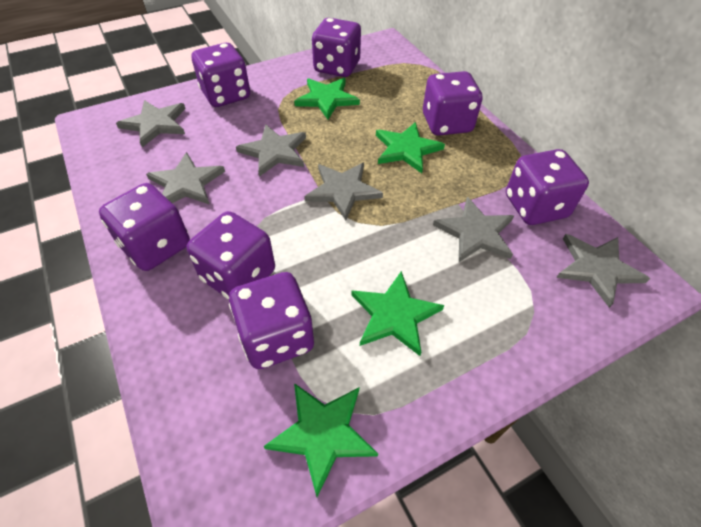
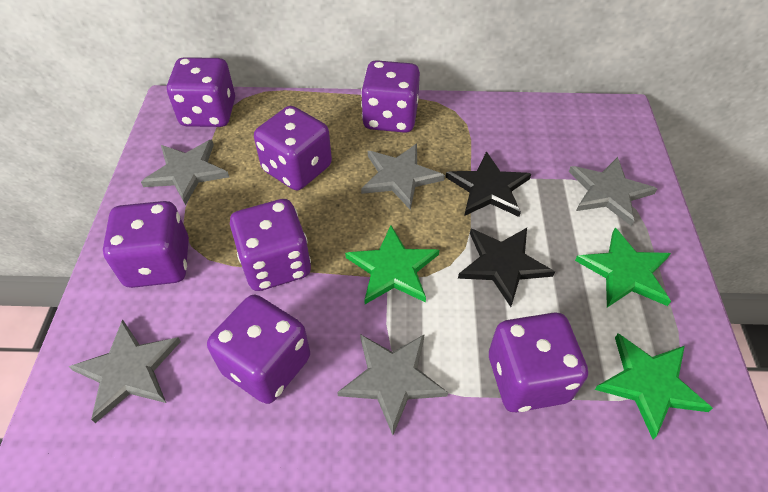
black star: 0 -> 2
green star: 4 -> 3
grey star: 6 -> 5

